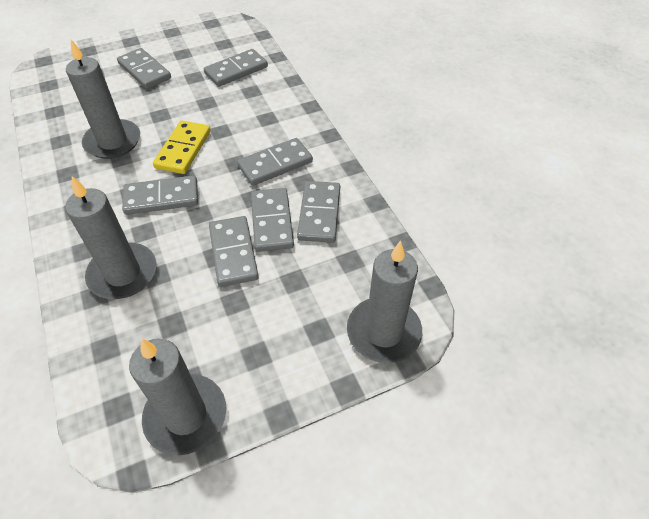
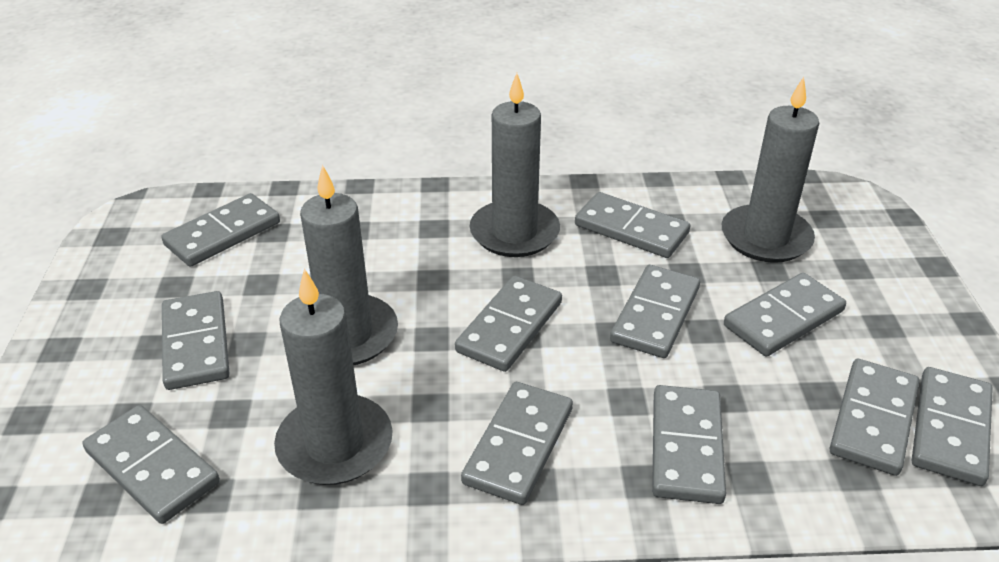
grey domino: 7 -> 11
yellow domino: 1 -> 0

